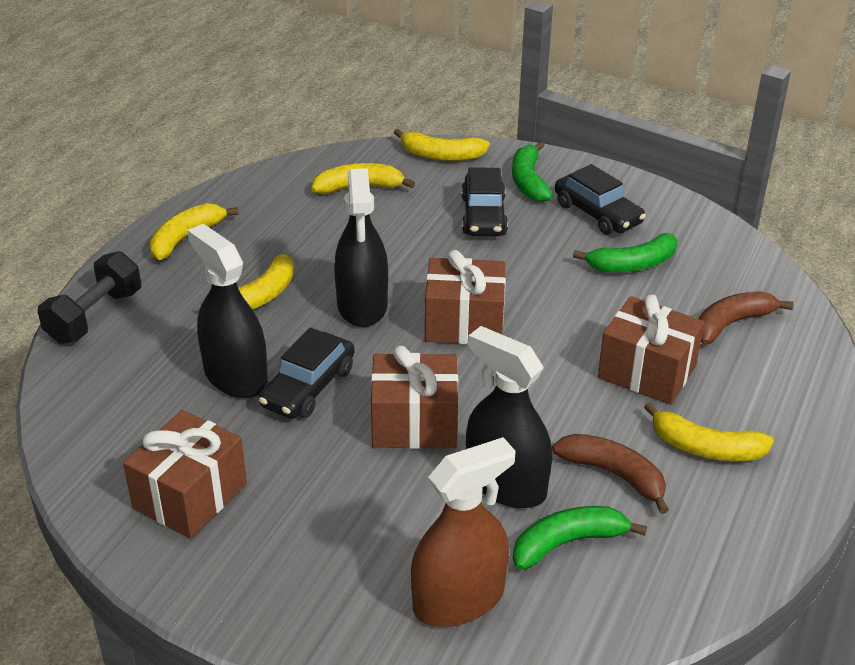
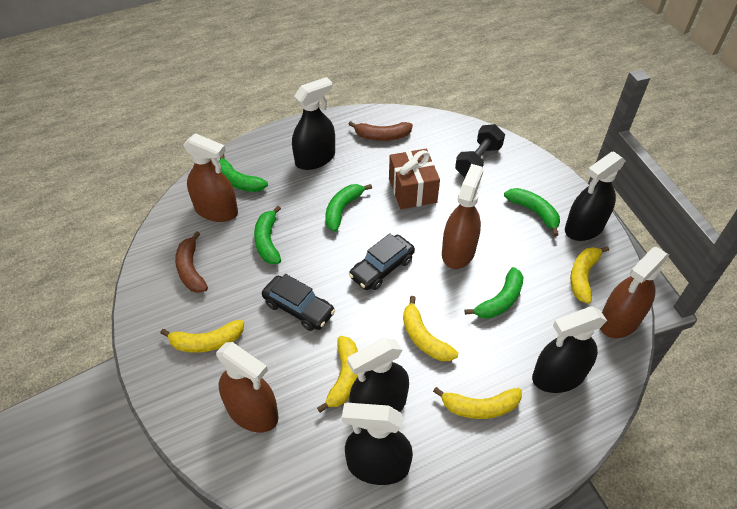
black car: 3 -> 2
black spray bottle: 3 -> 5
brown gift: 4 -> 1
brown spray bottle: 1 -> 4
green banana: 3 -> 5

